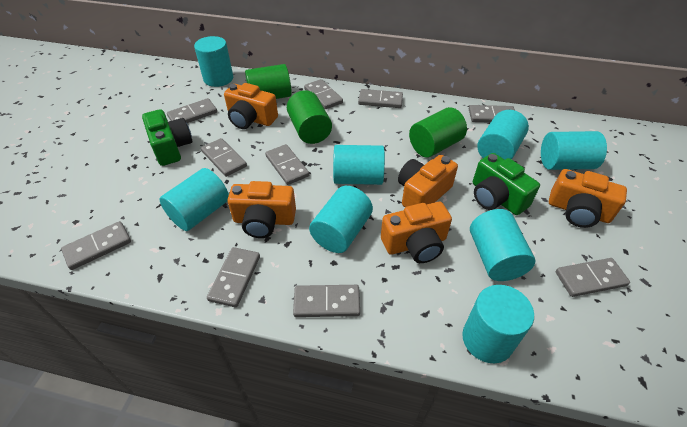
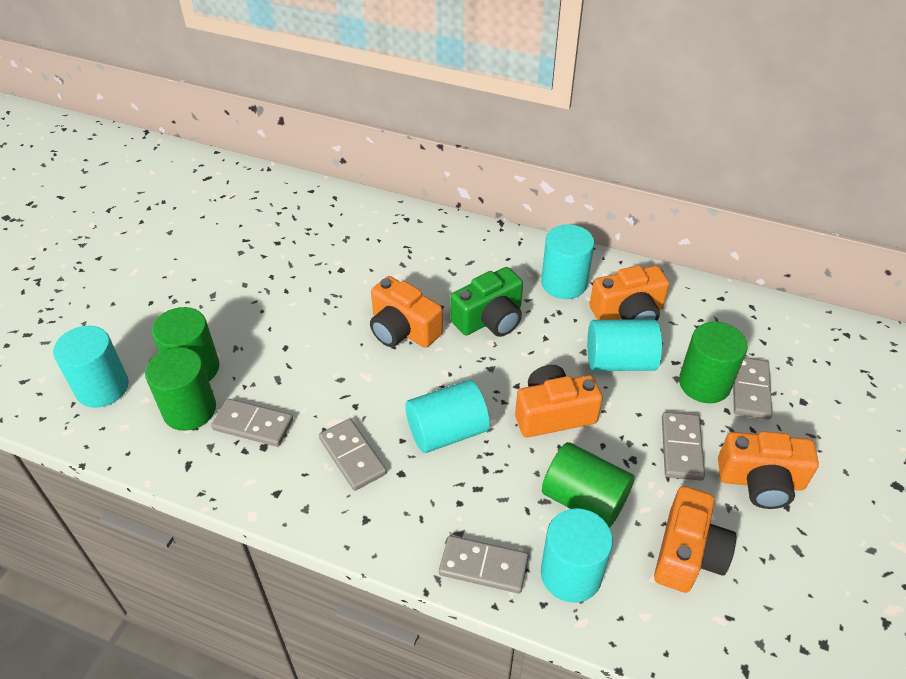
green camera: 2 -> 1
green cylinder: 3 -> 4
grey domino: 10 -> 5
turquoise cylinder: 8 -> 5

